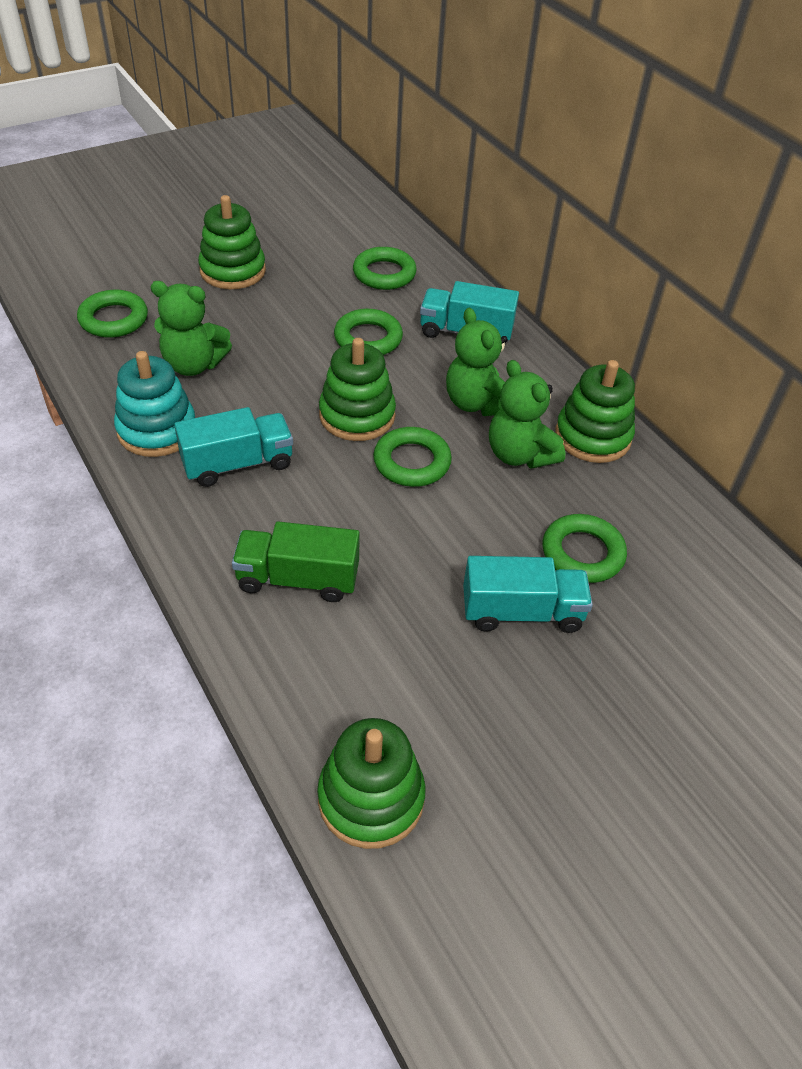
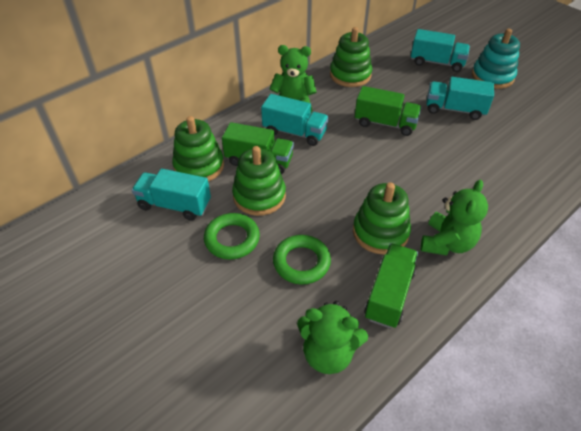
green ring: 5 -> 2
green truck: 1 -> 3
turquoise truck: 3 -> 4

